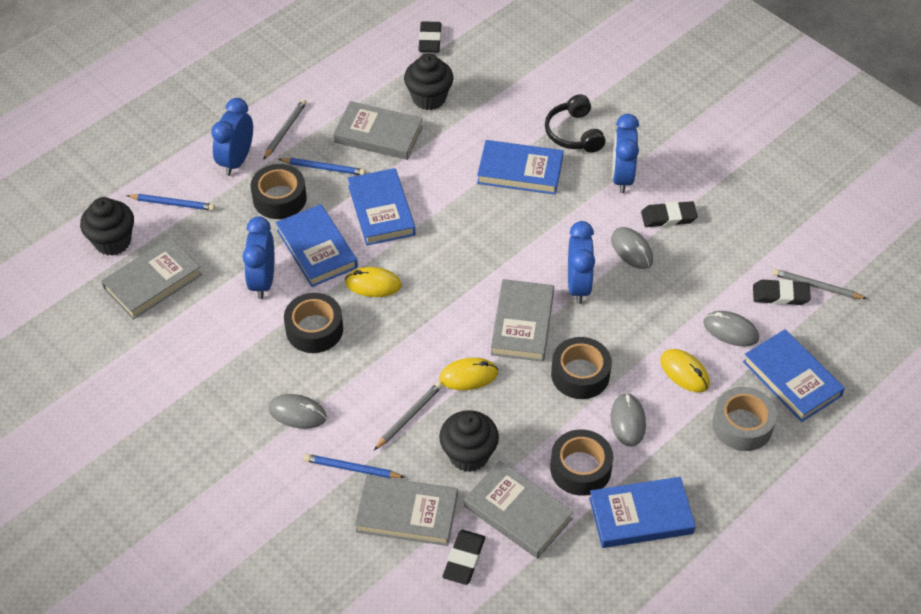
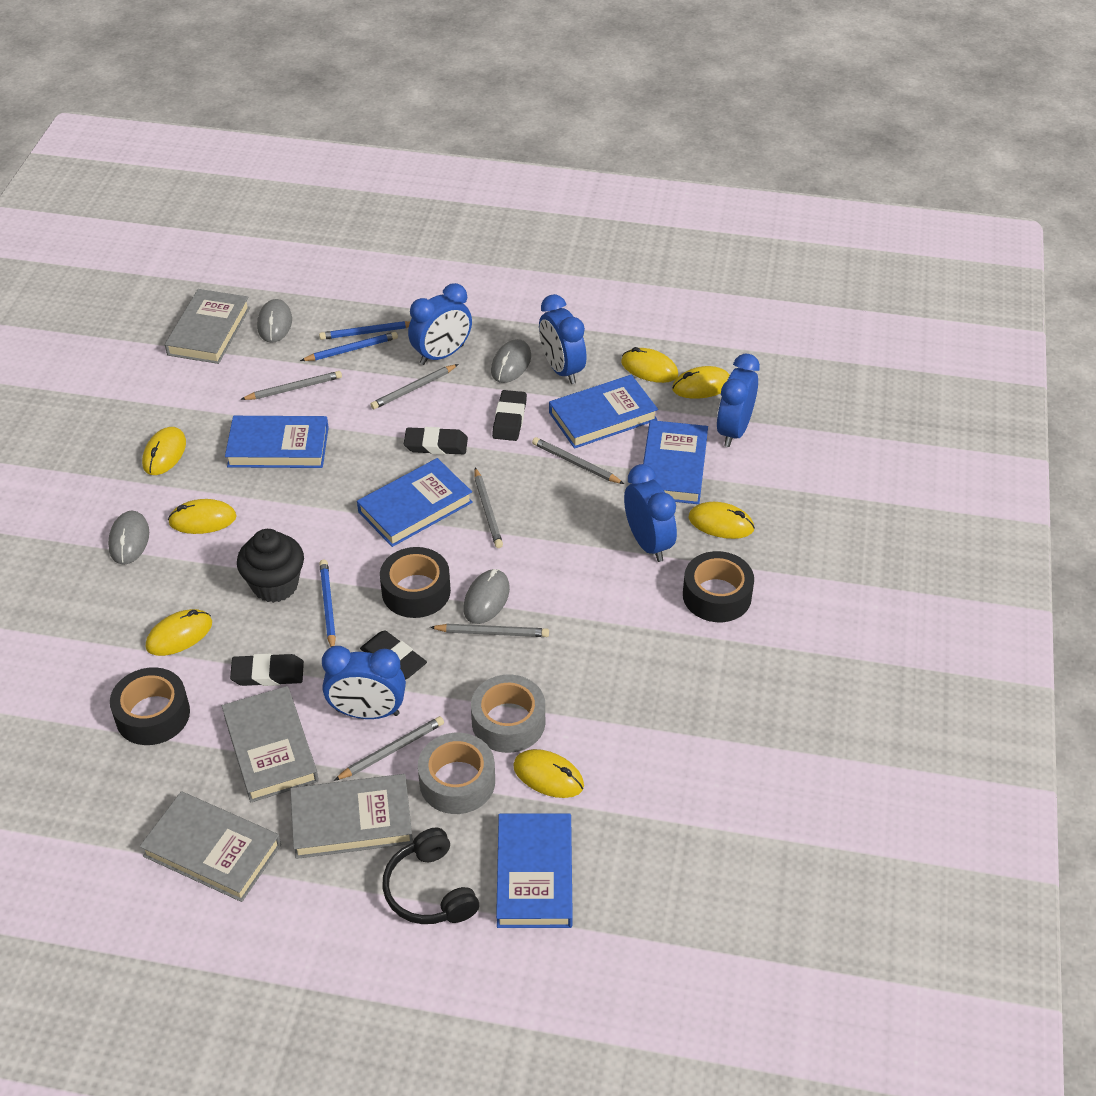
black cupcake: 3 -> 1
black tape: 4 -> 3
blue clock: 4 -> 5
grey book: 5 -> 4
grey pencil: 3 -> 6
grey tape: 1 -> 2
yellow mouse: 3 -> 7

